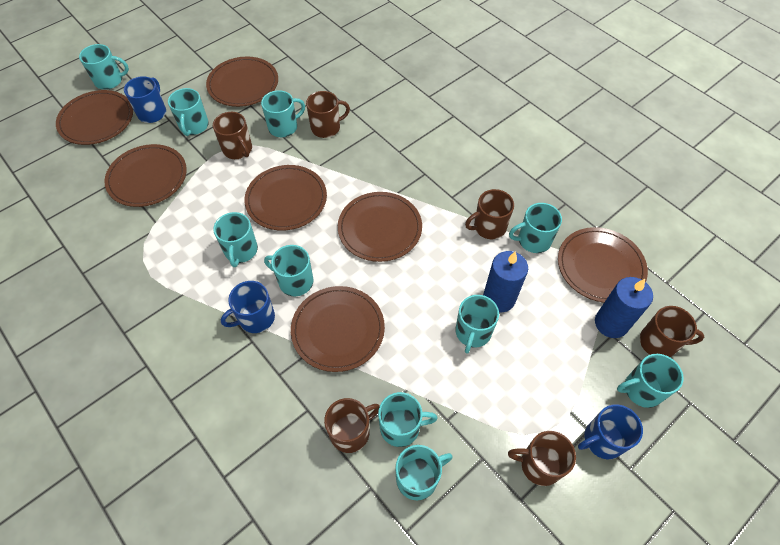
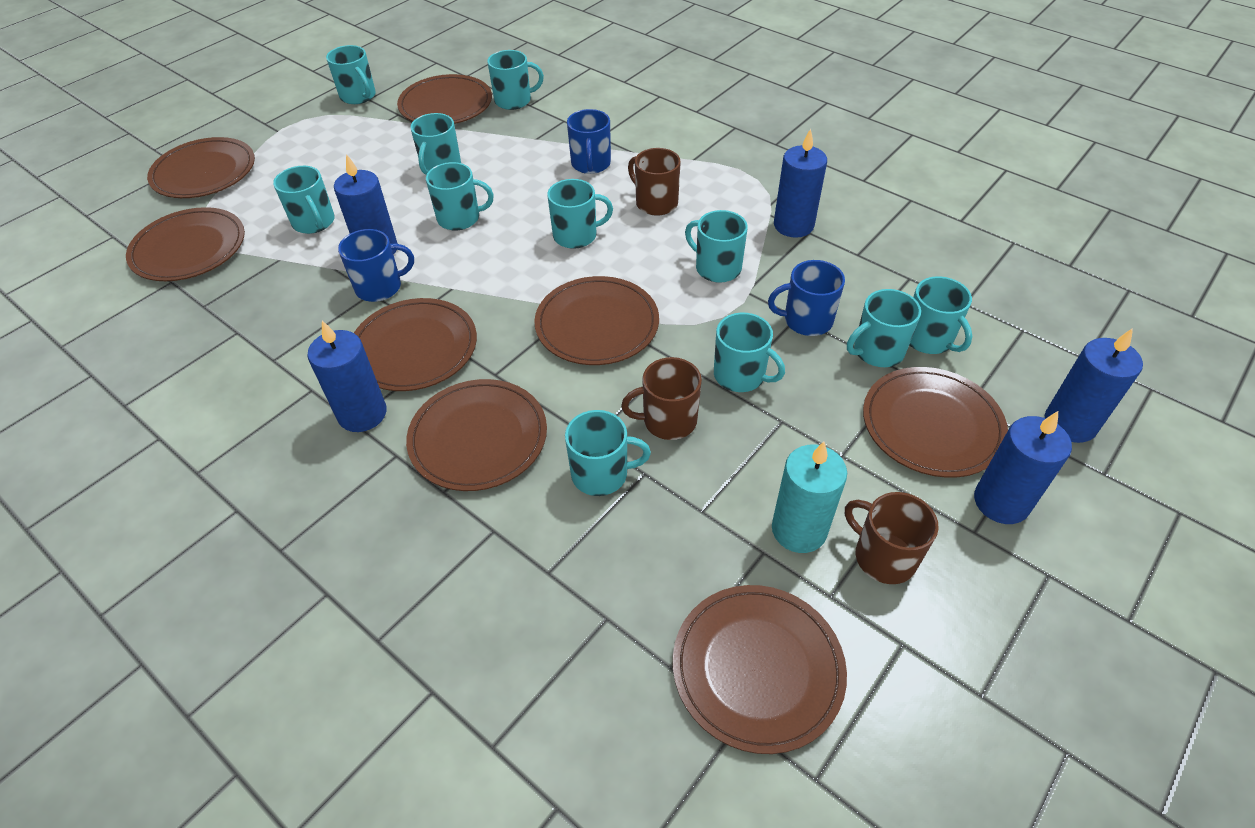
blue candle: 2 -> 5
brown mug: 6 -> 3
brown plate: 7 -> 8
turquoise candle: 0 -> 1
turquoise mug: 10 -> 11

